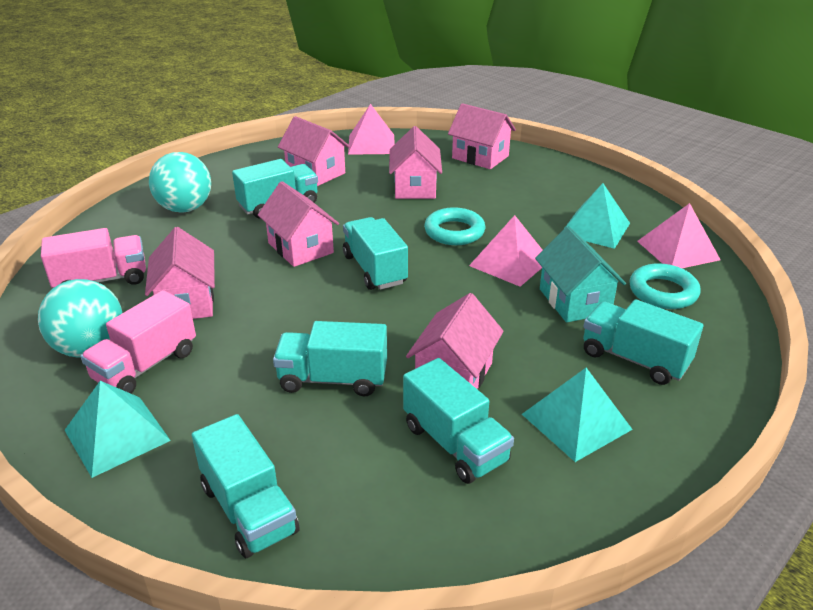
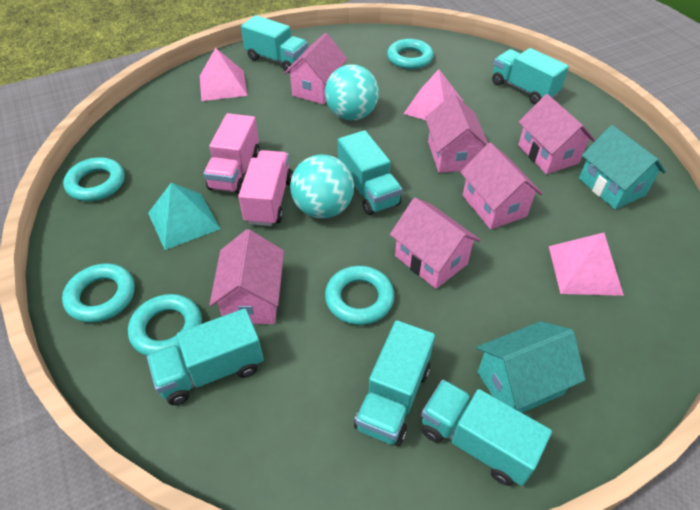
turquoise house: 1 -> 2
turquoise pyramid: 3 -> 1
turquoise ring: 2 -> 5

